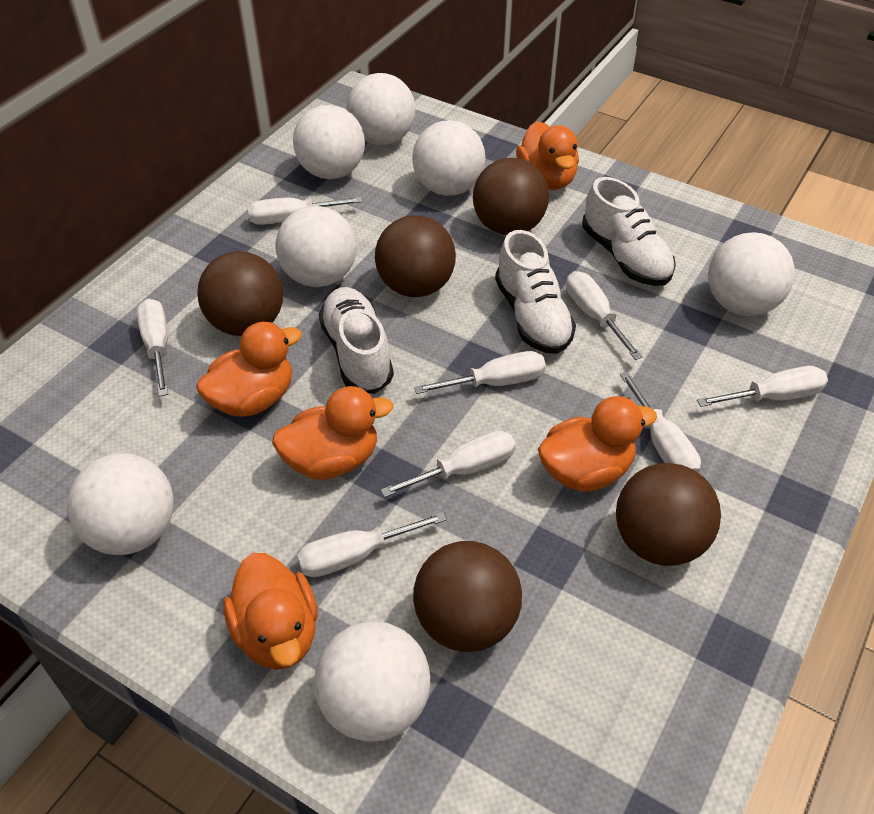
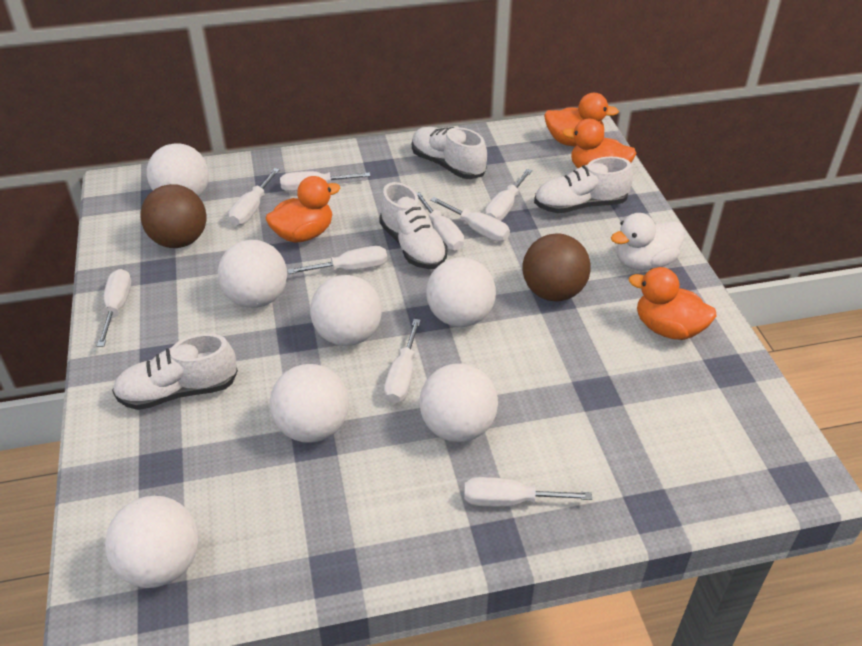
brown ball: 5 -> 2
orange duck: 5 -> 4
white duck: 0 -> 1
white screwdriver: 8 -> 9
white shoe: 3 -> 4

